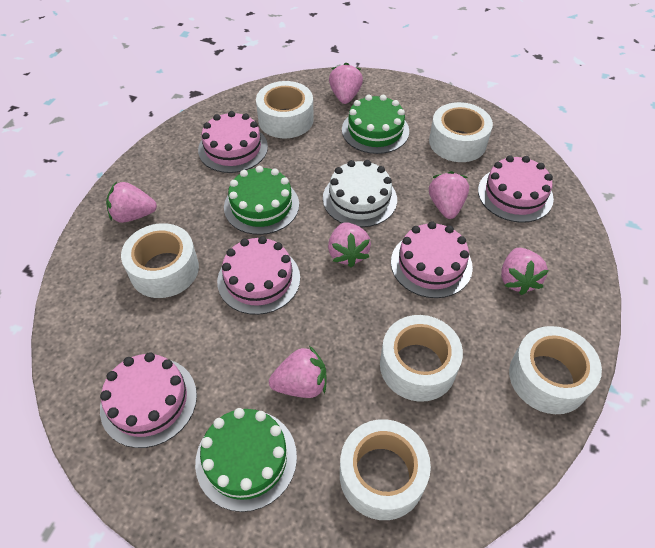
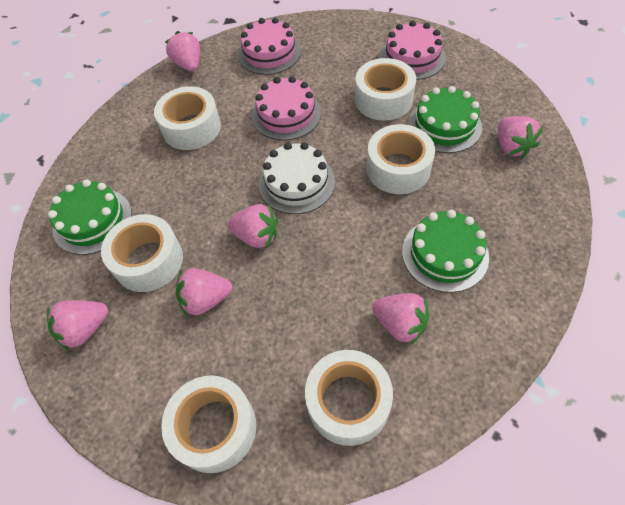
pink cake: 5 -> 3

